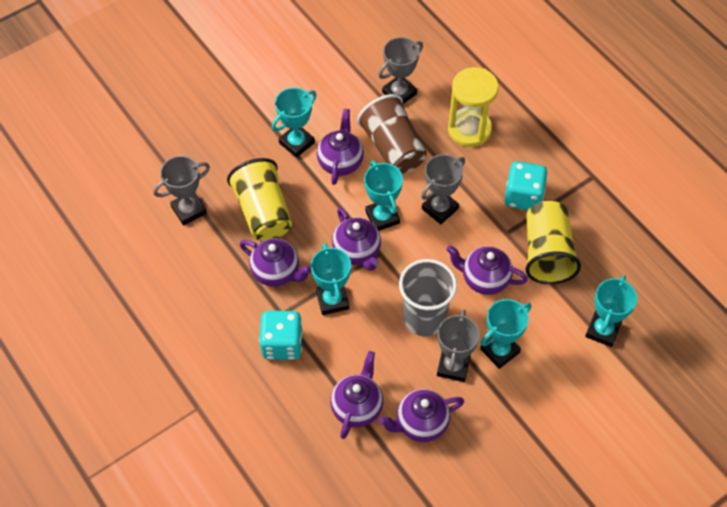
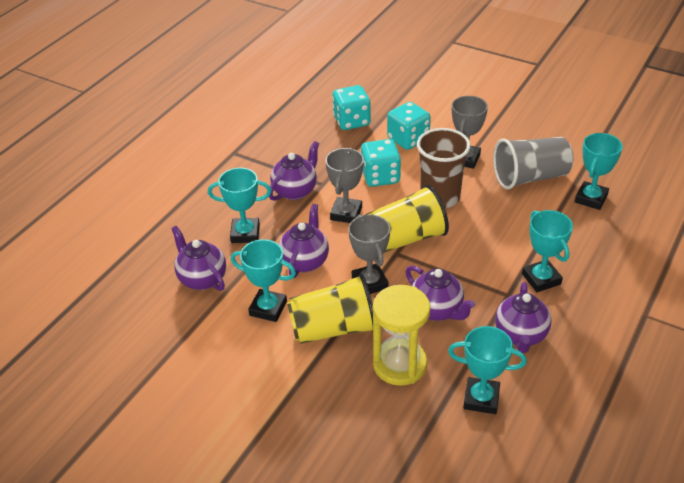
grey trophy: 4 -> 3
purple teapot: 6 -> 5
turquoise dice: 2 -> 3

